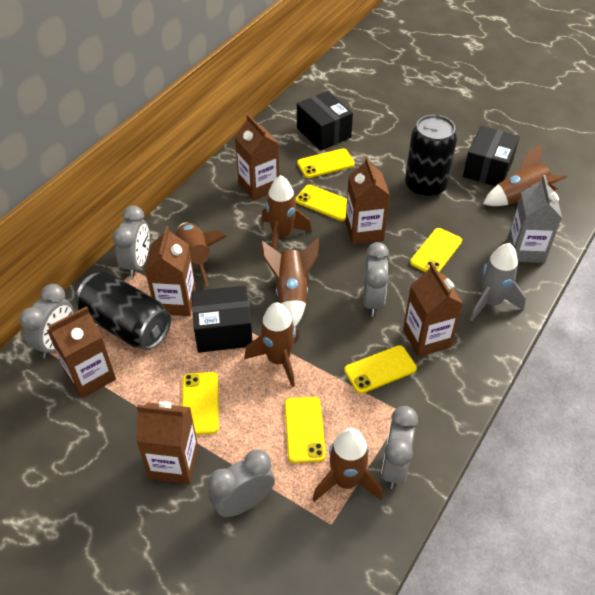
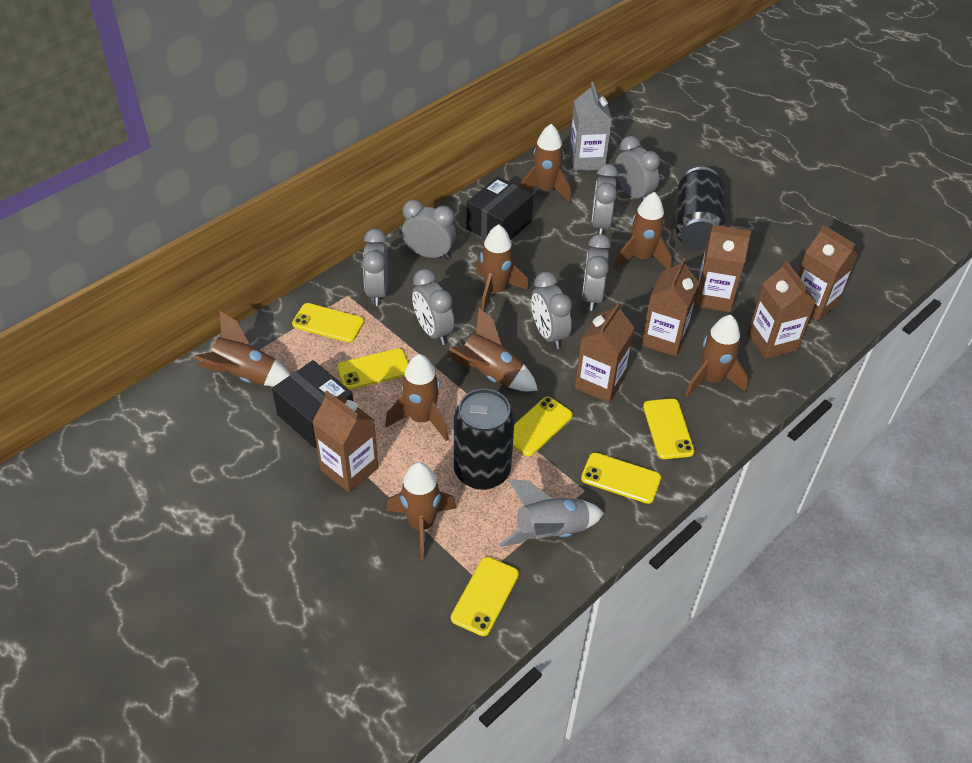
black box: 3 -> 2
brown rocket: 6 -> 8
grey clock: 5 -> 7

